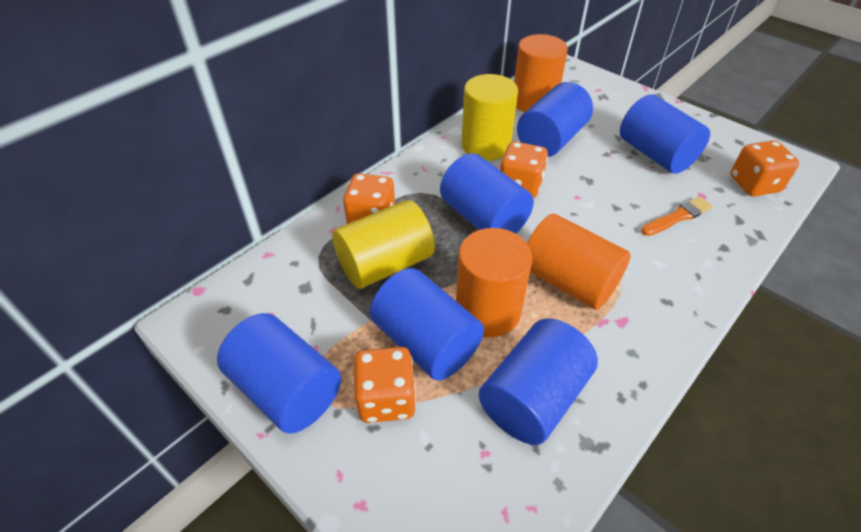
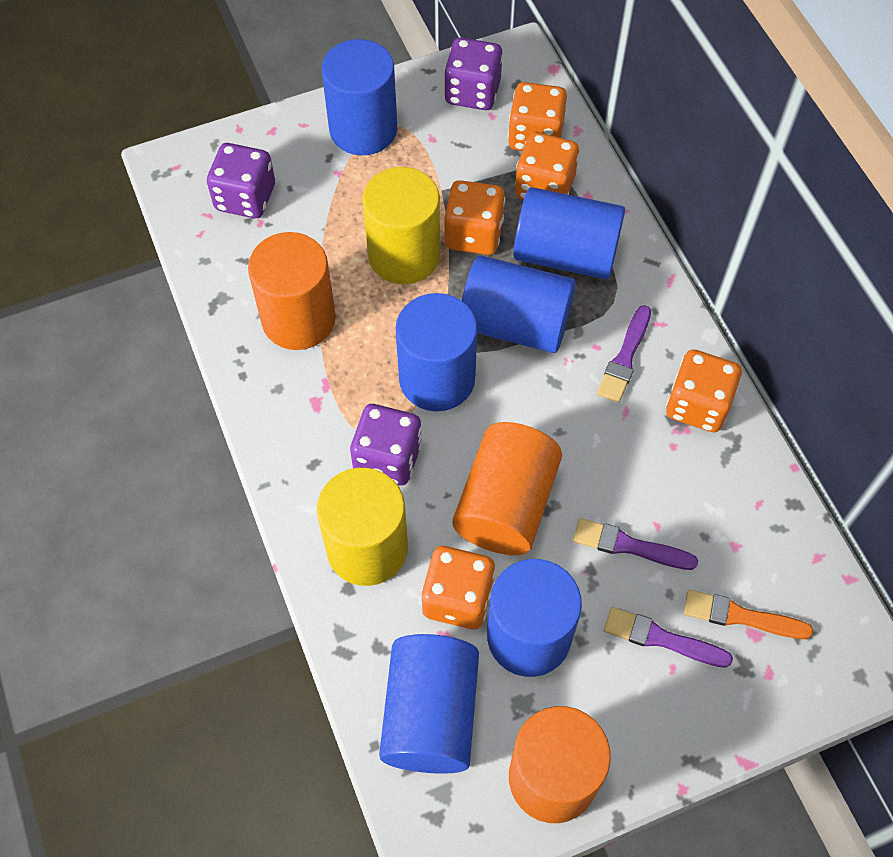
orange dice: 4 -> 5
purple brush: 0 -> 3
purple dice: 0 -> 3

